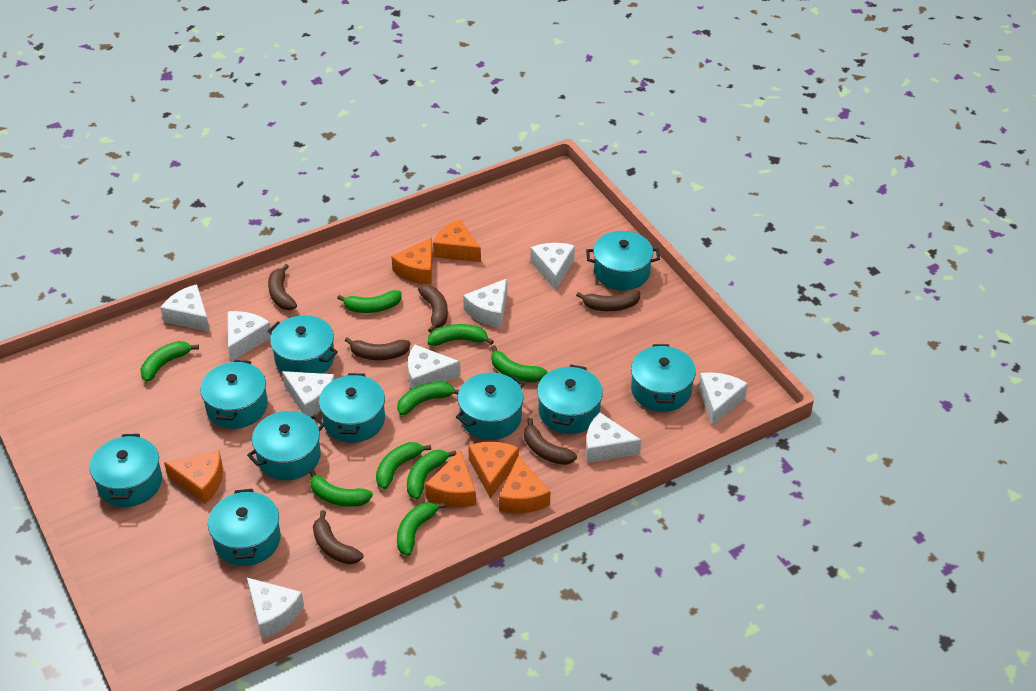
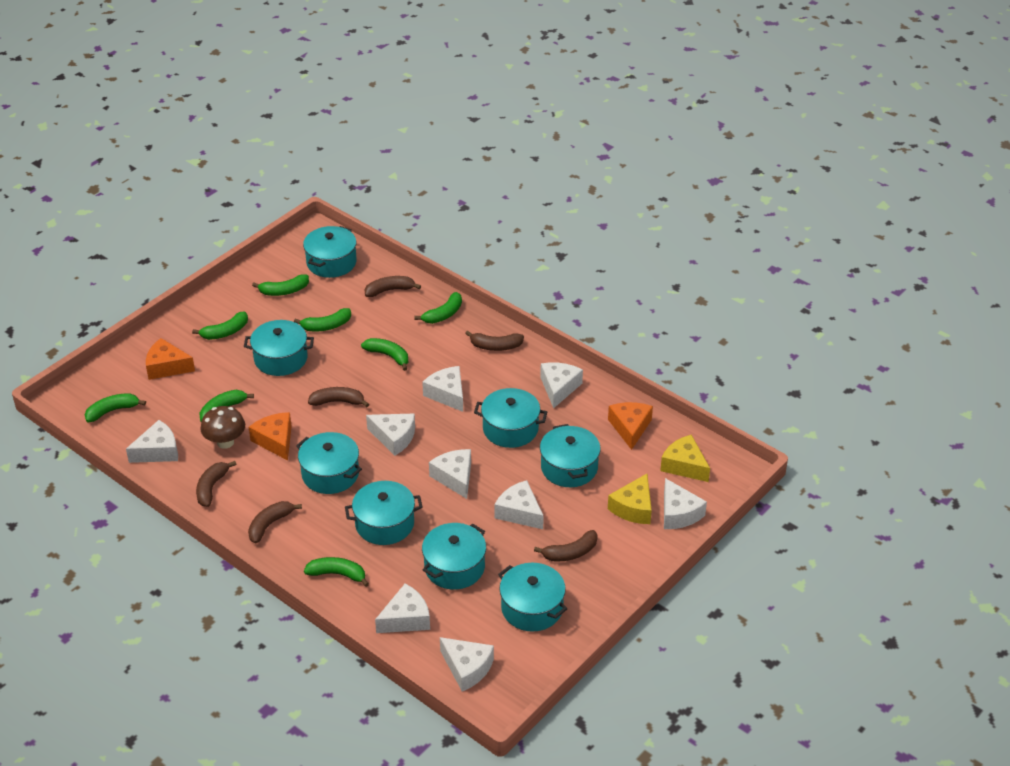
brown mushroom: 0 -> 1
green banana: 9 -> 8
orange cheese: 6 -> 3
turquoise pot: 10 -> 8
yellow cheese: 0 -> 2

